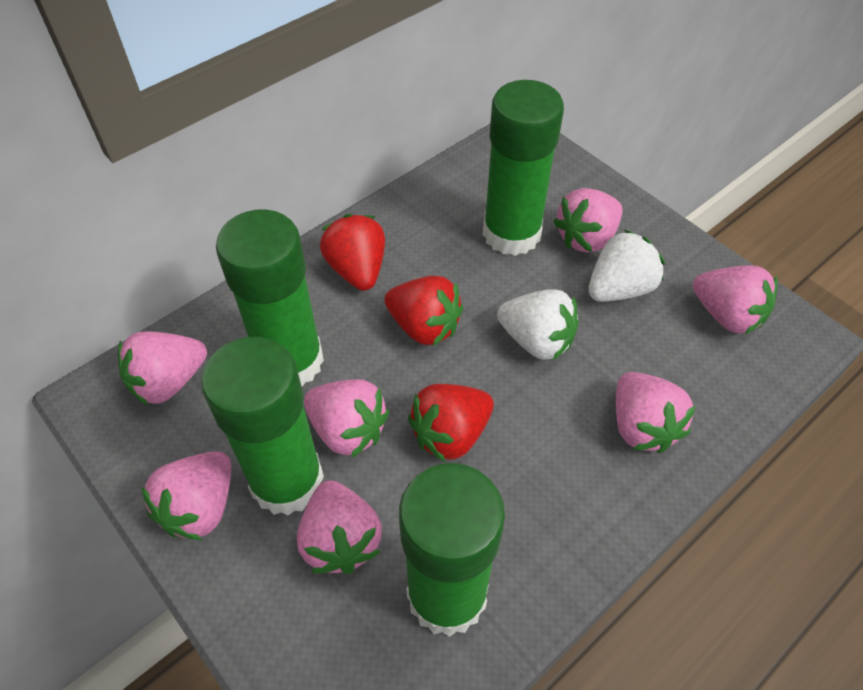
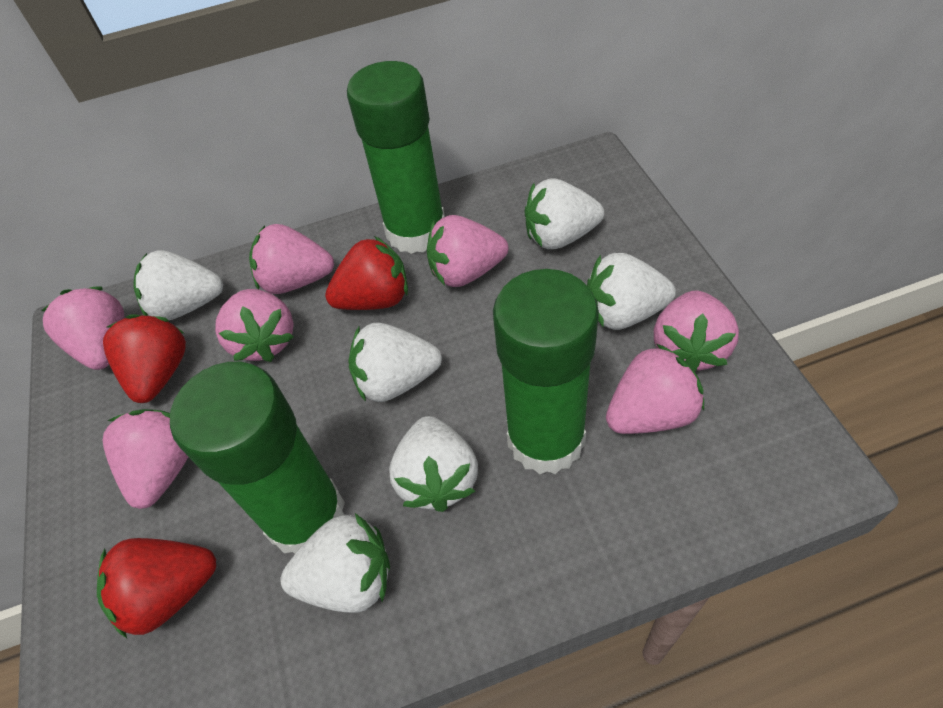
green glue stick: 4 -> 3
white strawberry: 2 -> 6

